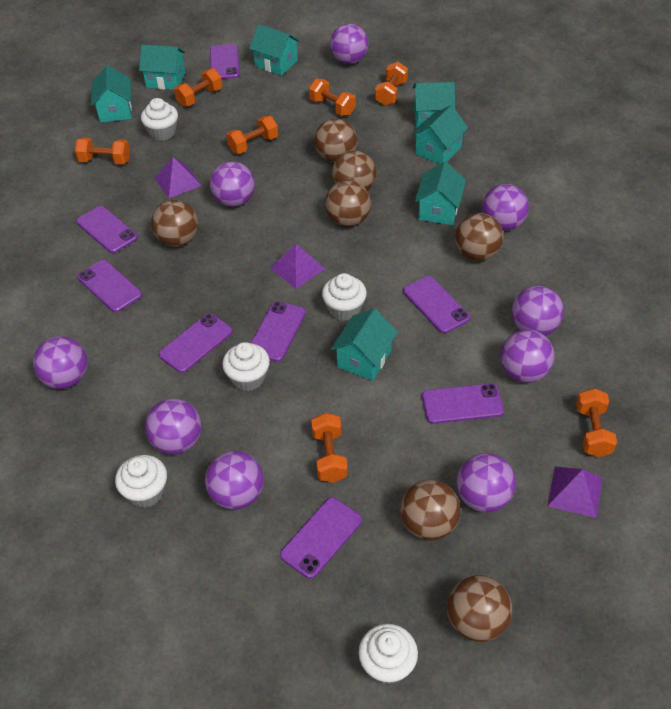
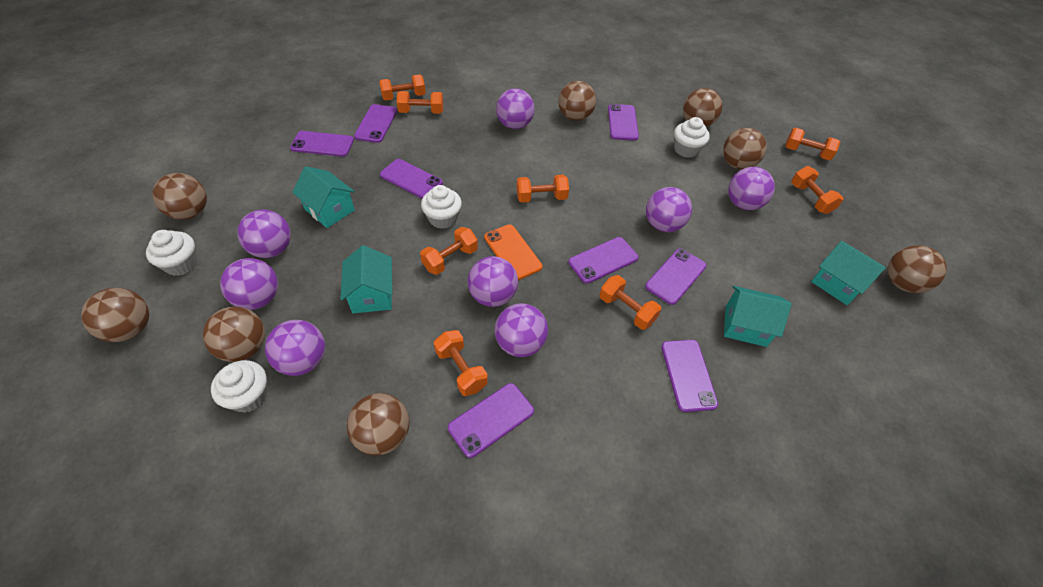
brown ball: 7 -> 8
orange dumbbell: 7 -> 8
orange phone: 0 -> 1
purple ball: 9 -> 8
purple pyramid: 3 -> 0
turquoise house: 7 -> 4
white cupcake: 5 -> 4

